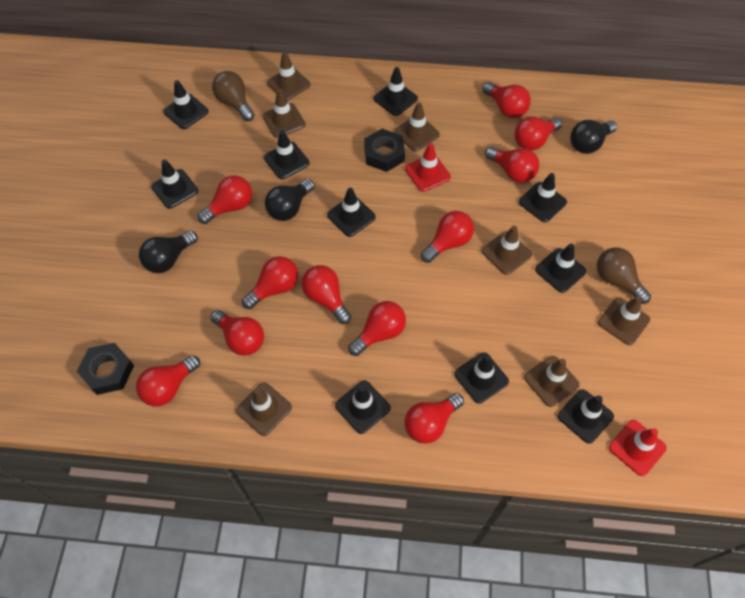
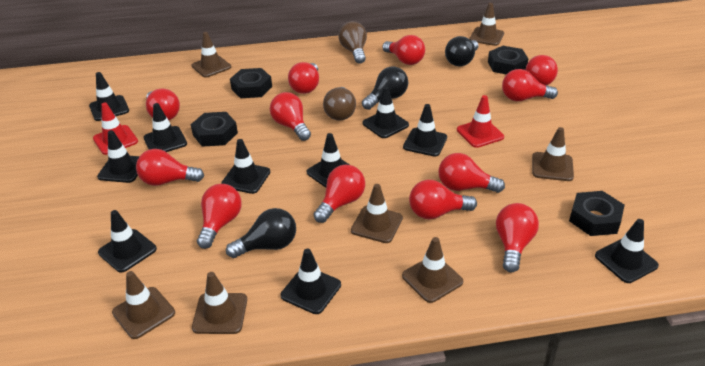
black nut: 2 -> 4
red light bulb: 11 -> 12

